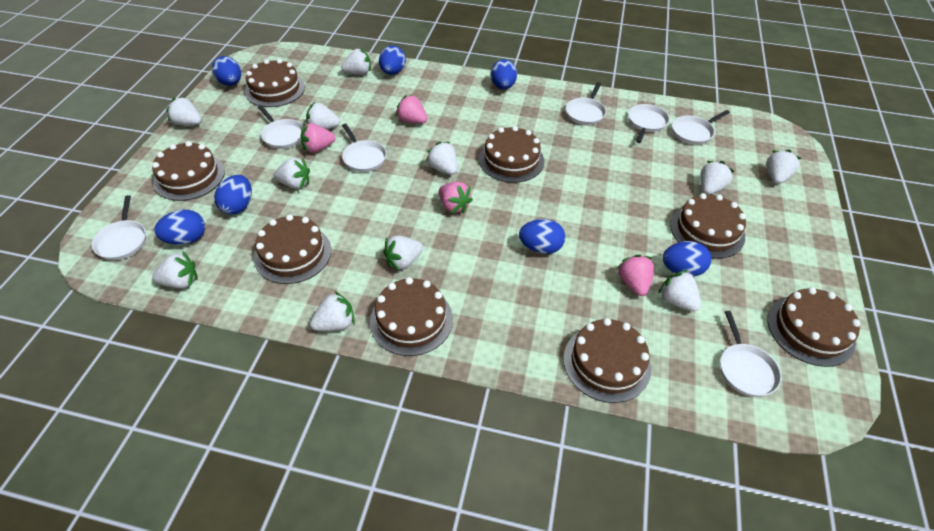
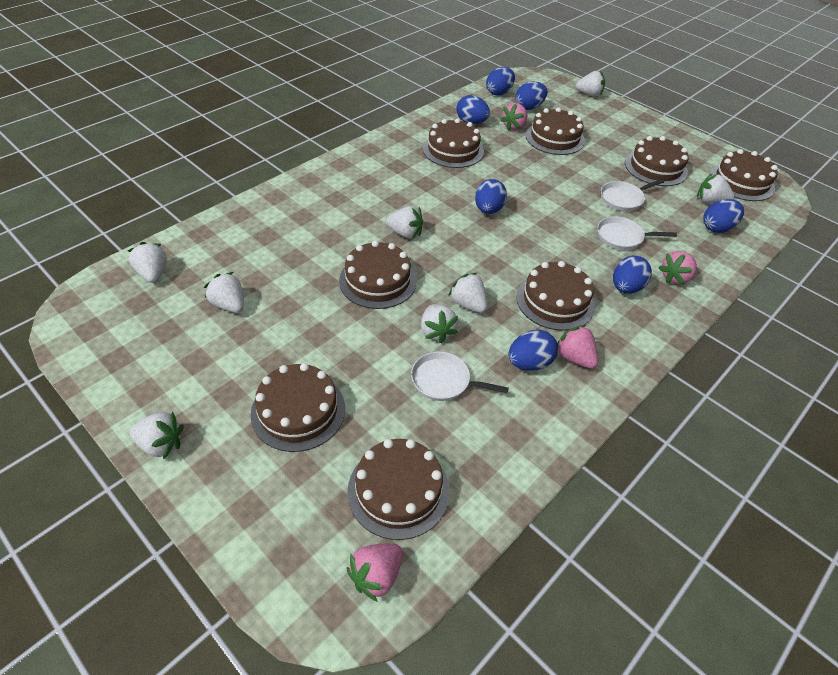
white pan: 7 -> 3
white strawberry: 11 -> 8

